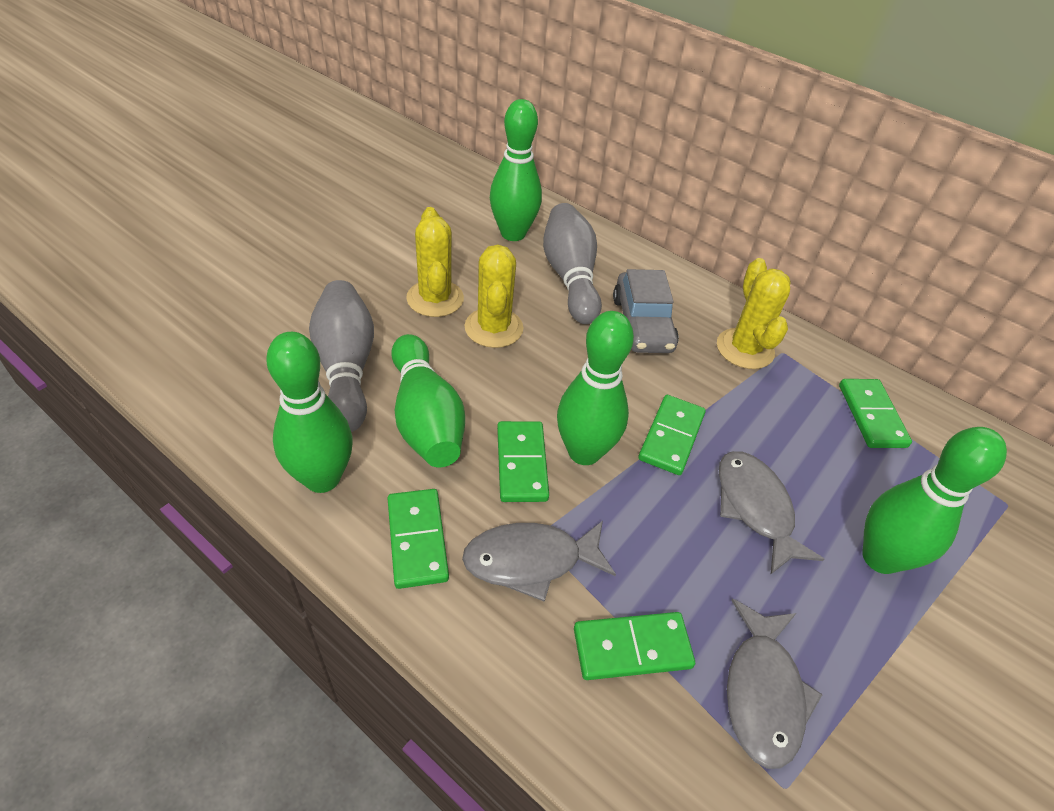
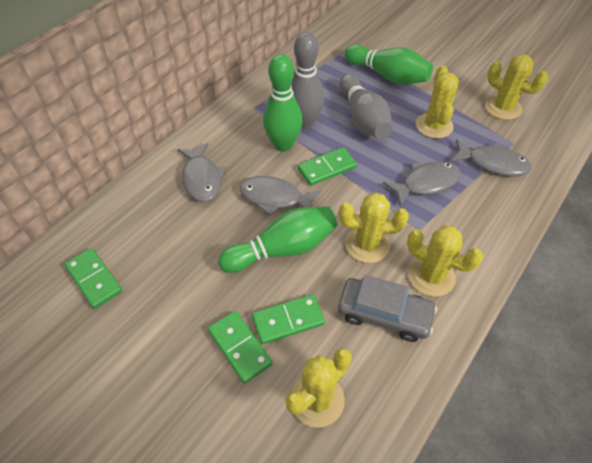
green bowling pin: 5 -> 3
green domino: 5 -> 4
grey fish: 3 -> 4
yellow cactus: 3 -> 5

